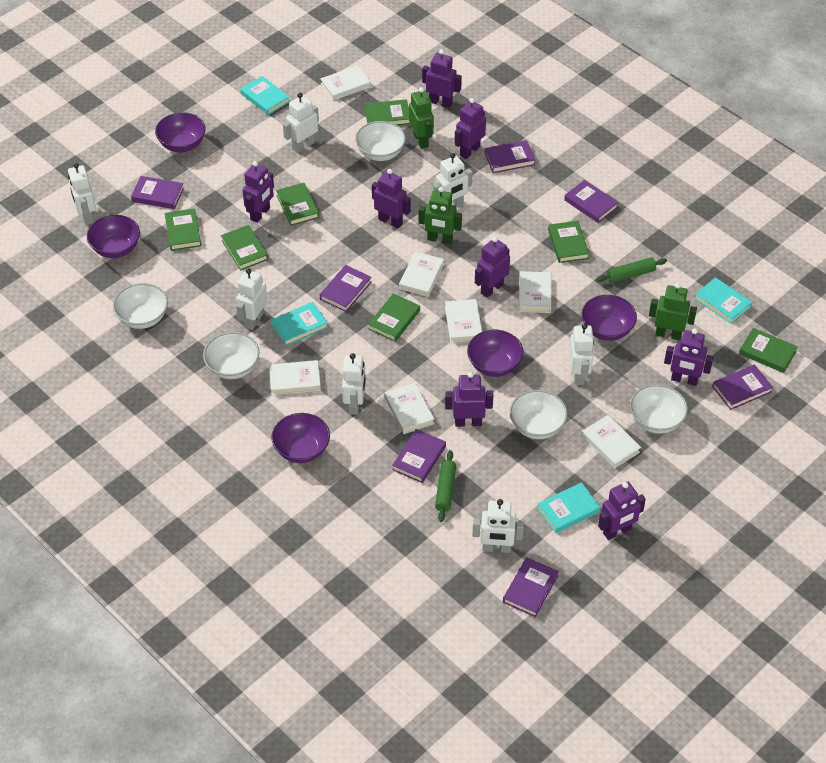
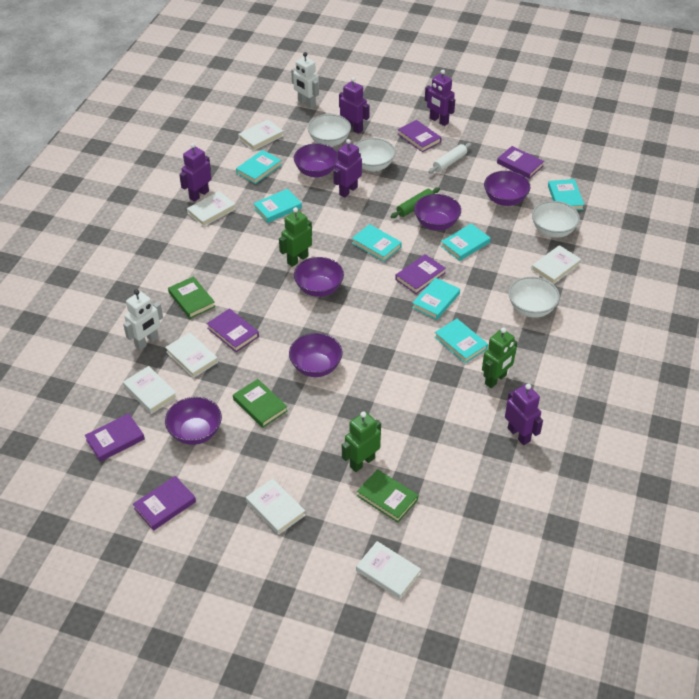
green book: 7 -> 3
green rolling pin: 2 -> 1
purple book: 7 -> 6
purple bowl: 5 -> 6
purple robot: 8 -> 5
turquoise book: 4 -> 7
white bowl: 5 -> 4
white robot: 7 -> 2
white rolling pin: 0 -> 1

